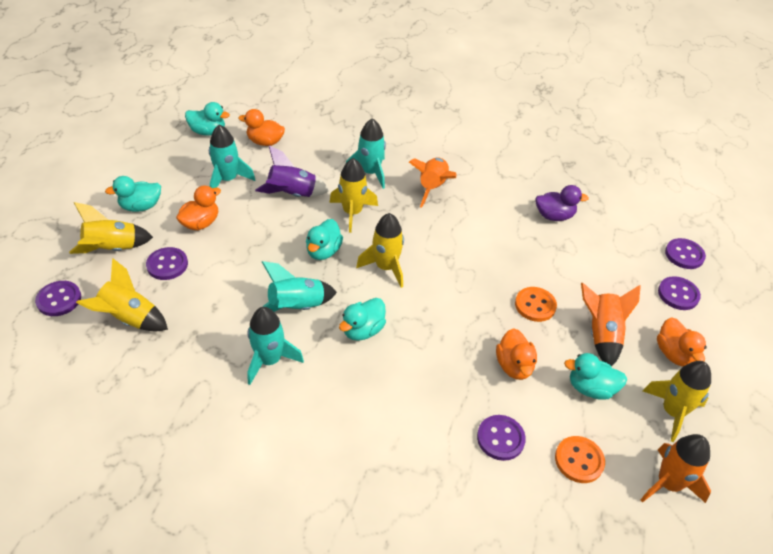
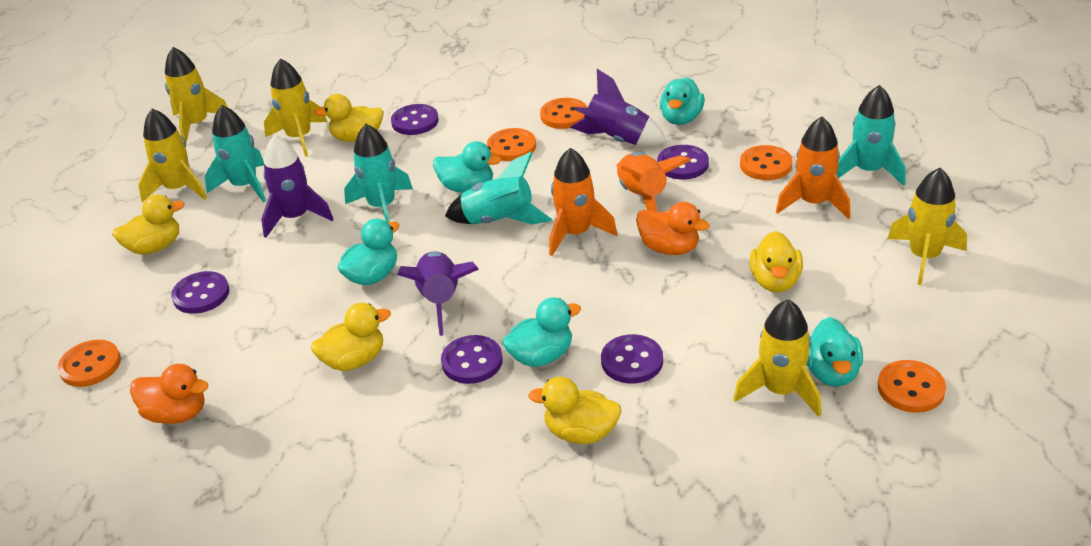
orange button: 2 -> 5
orange duck: 4 -> 2
purple duck: 1 -> 0
purple rocket: 1 -> 3
yellow duck: 0 -> 5

